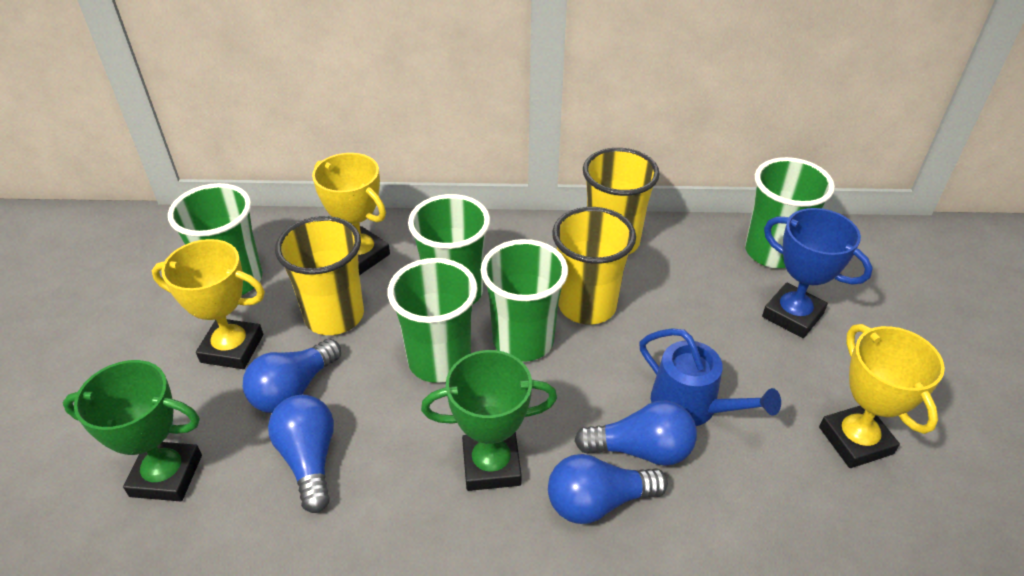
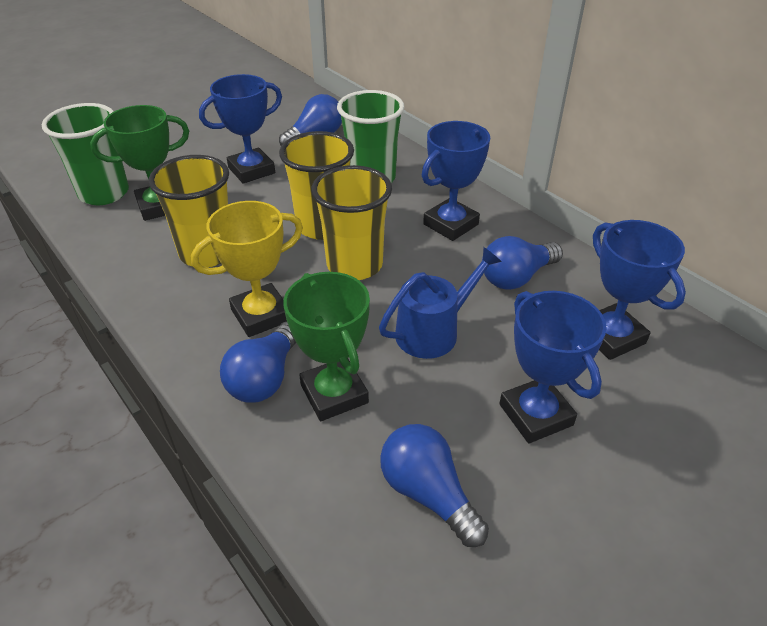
blue trophy: 1 -> 4
green cup: 5 -> 2
yellow trophy: 3 -> 1

